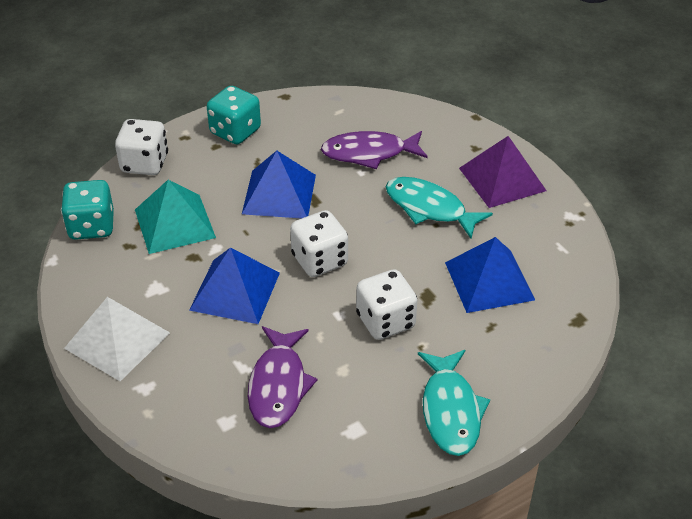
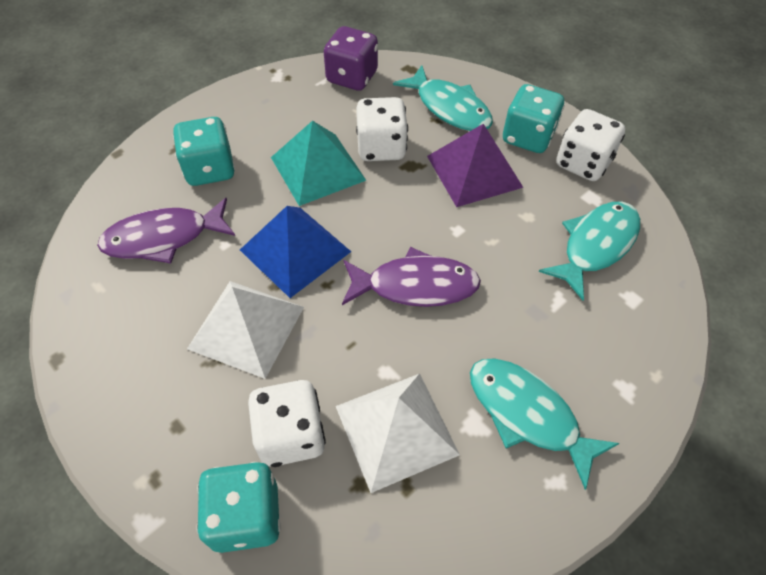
blue pyramid: 3 -> 1
purple dice: 0 -> 1
turquoise dice: 2 -> 3
turquoise fish: 2 -> 3
white pyramid: 1 -> 2

